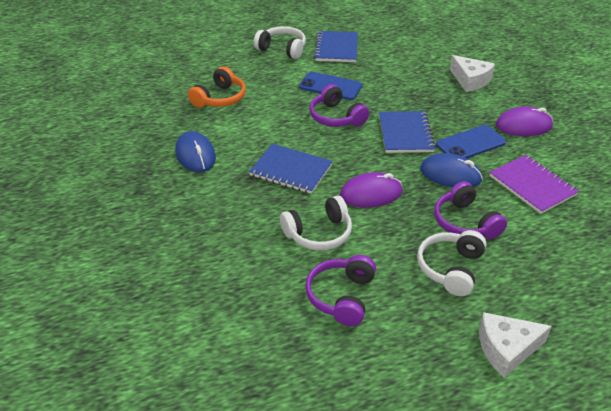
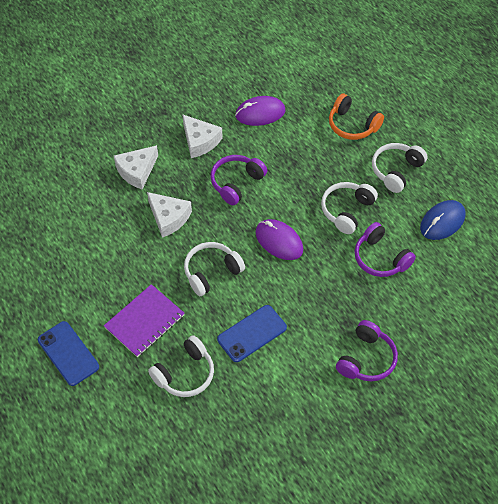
blue mouse: 2 -> 1
blue notebook: 3 -> 0
white cheese: 2 -> 3
white headphones: 3 -> 4

